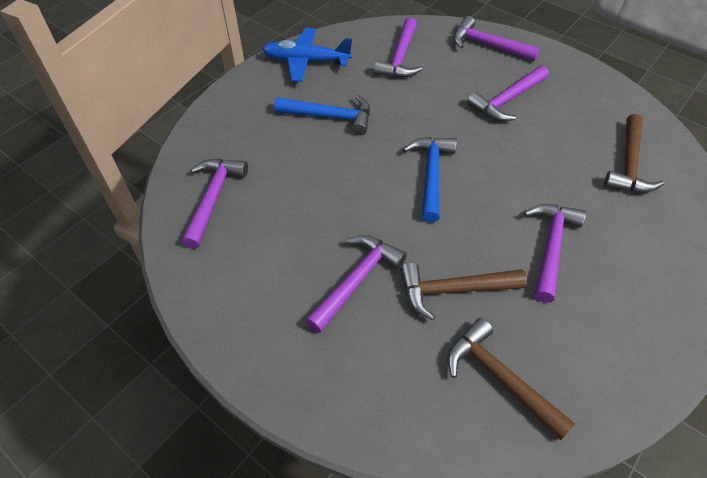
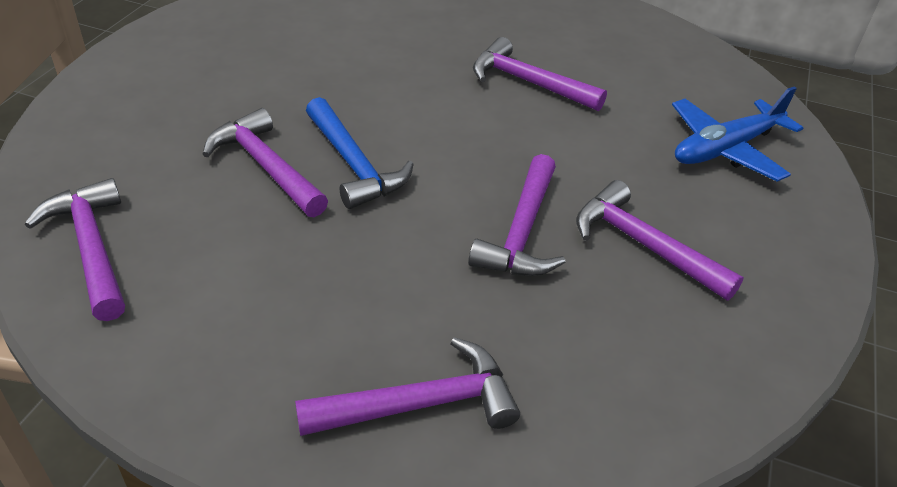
blue hammer: 2 -> 1
brown hammer: 3 -> 0

